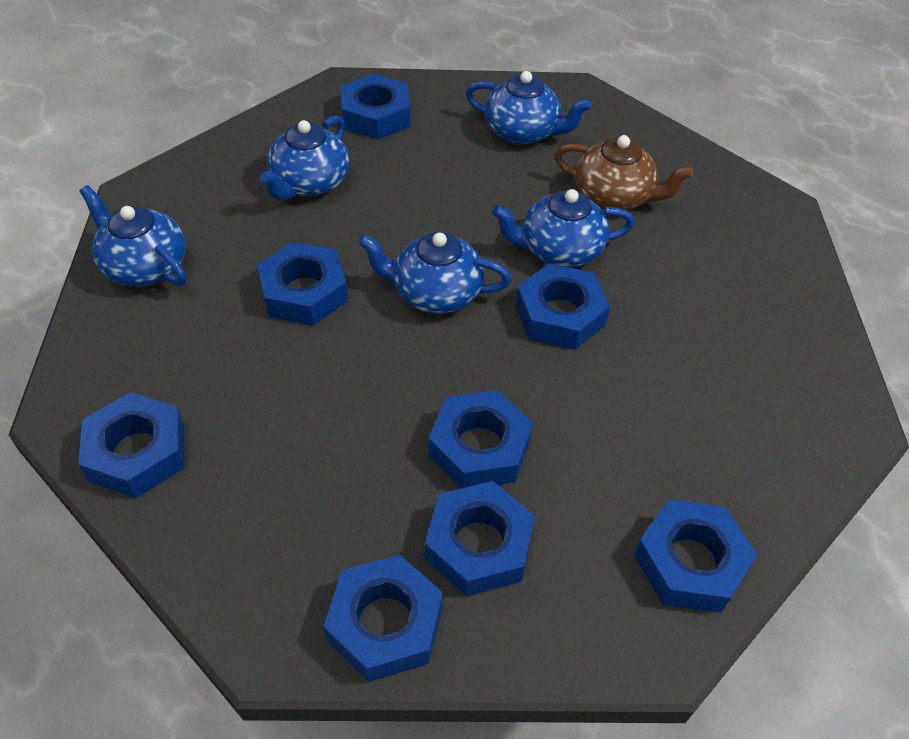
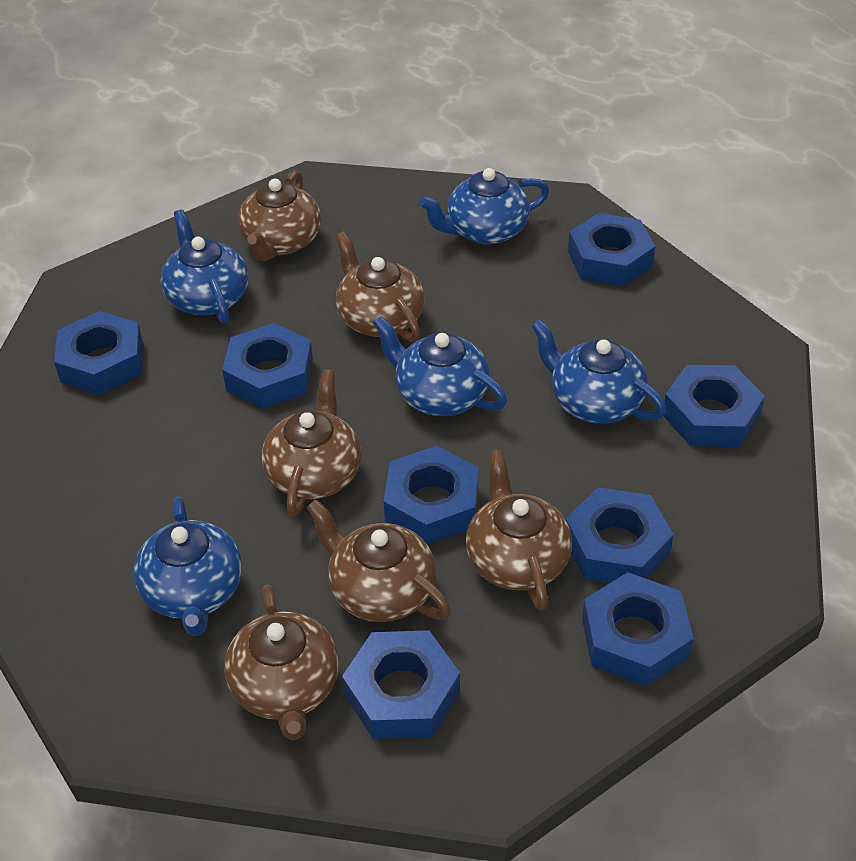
brown teapot: 1 -> 6

